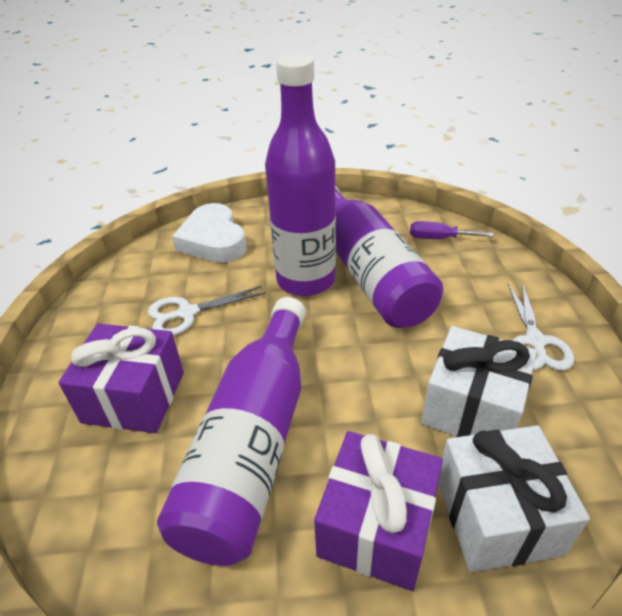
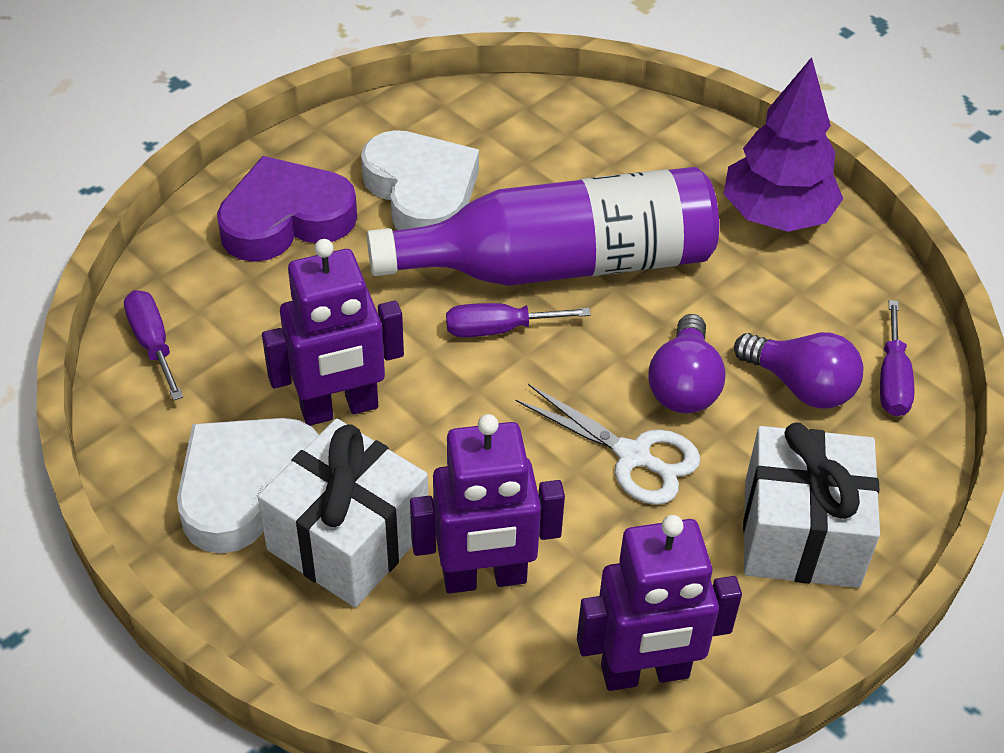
purple bottle: 3 -> 1
purple gift: 2 -> 0
purple heart: 0 -> 1
purple light bulb: 0 -> 2
purple robot: 0 -> 3
purple screwdriver: 1 -> 3
purple tree: 0 -> 1
white heart: 1 -> 2
white scissors: 2 -> 1

